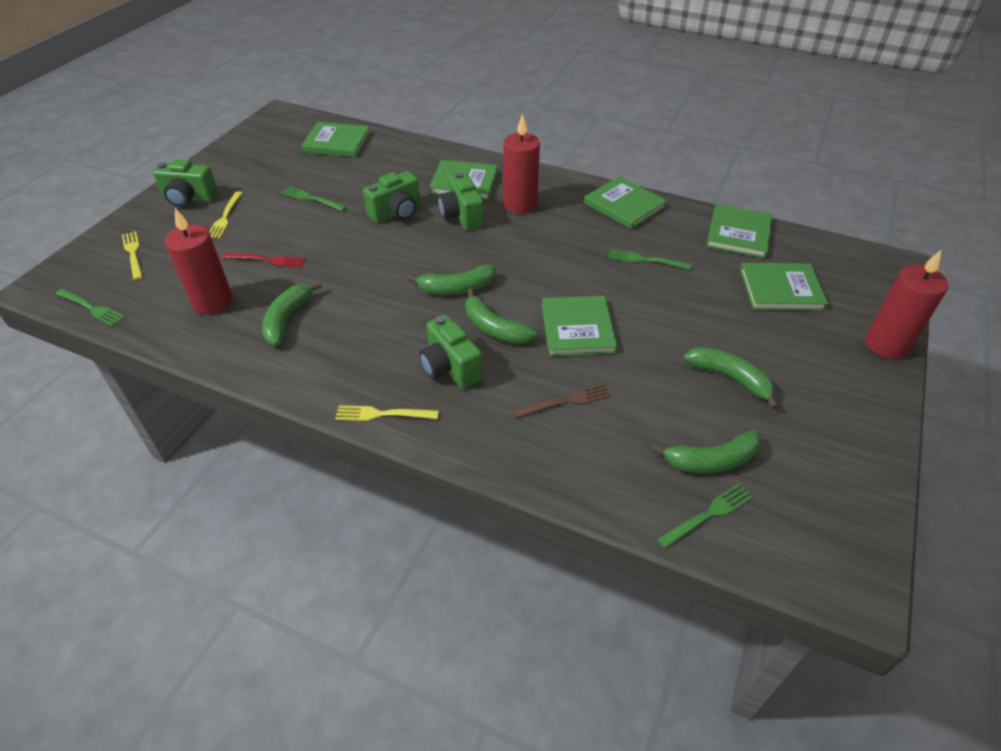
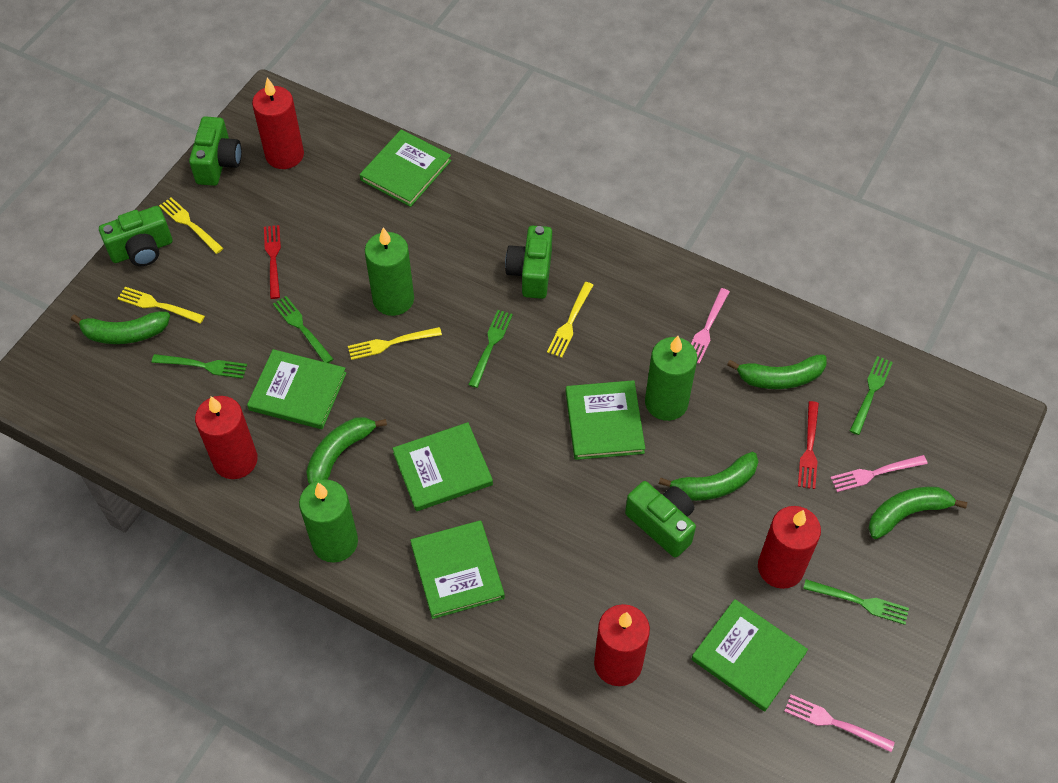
brown fork: 1 -> 0
green candle: 0 -> 3
green fork: 4 -> 5
pink fork: 0 -> 3
red candle: 3 -> 4
red fork: 1 -> 2
yellow fork: 3 -> 4

